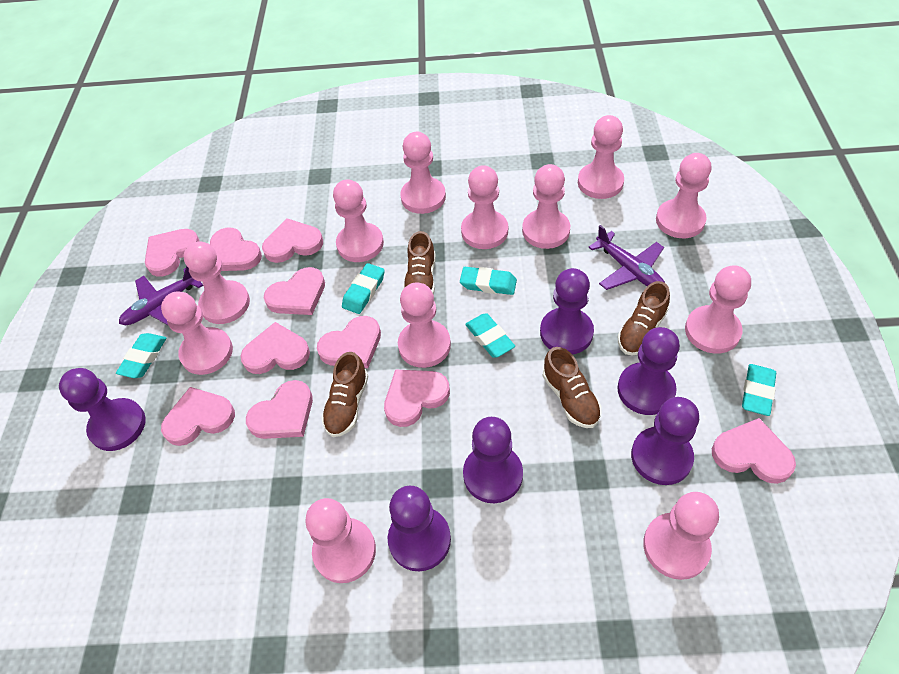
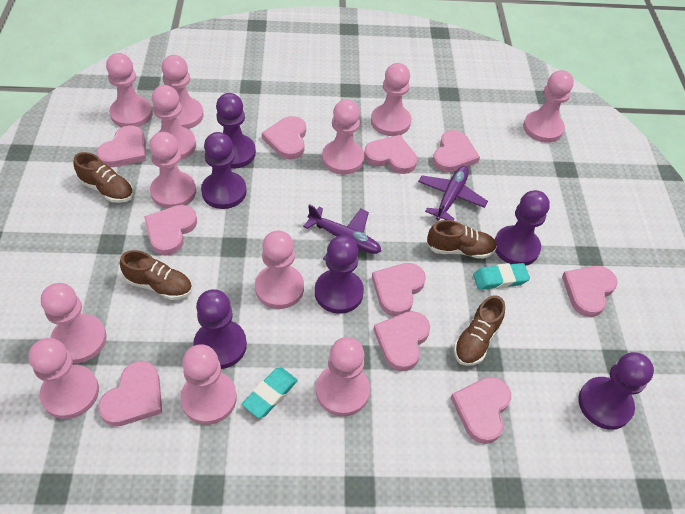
turquoise eraser: 5 -> 2

